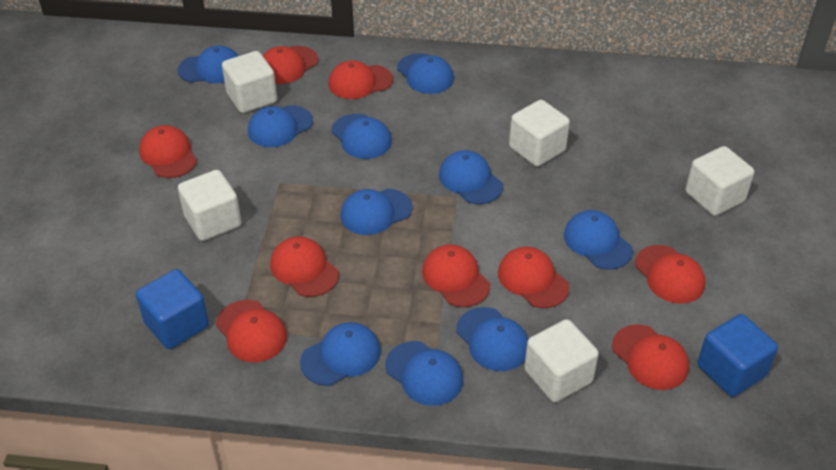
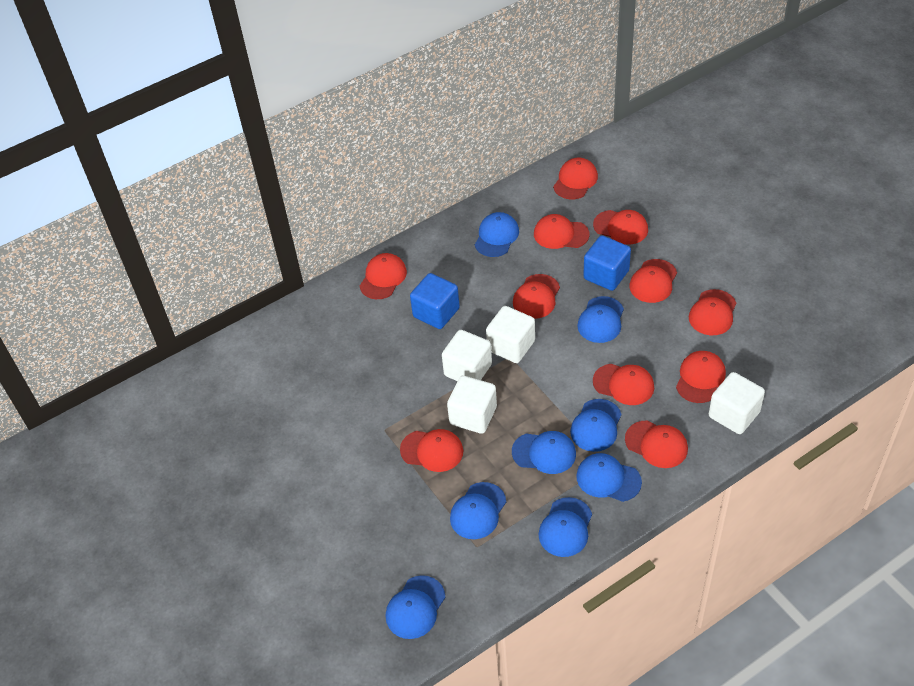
blue cap: 10 -> 8
red cap: 9 -> 11
white cube: 5 -> 4

